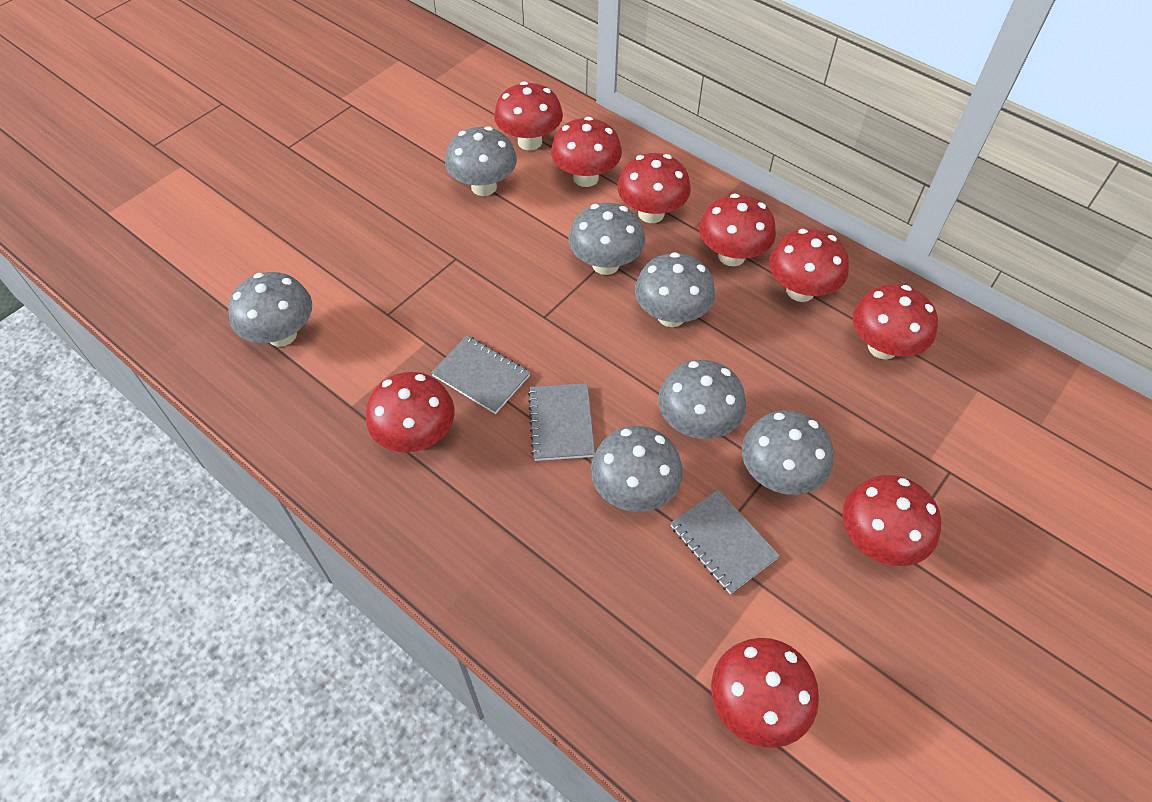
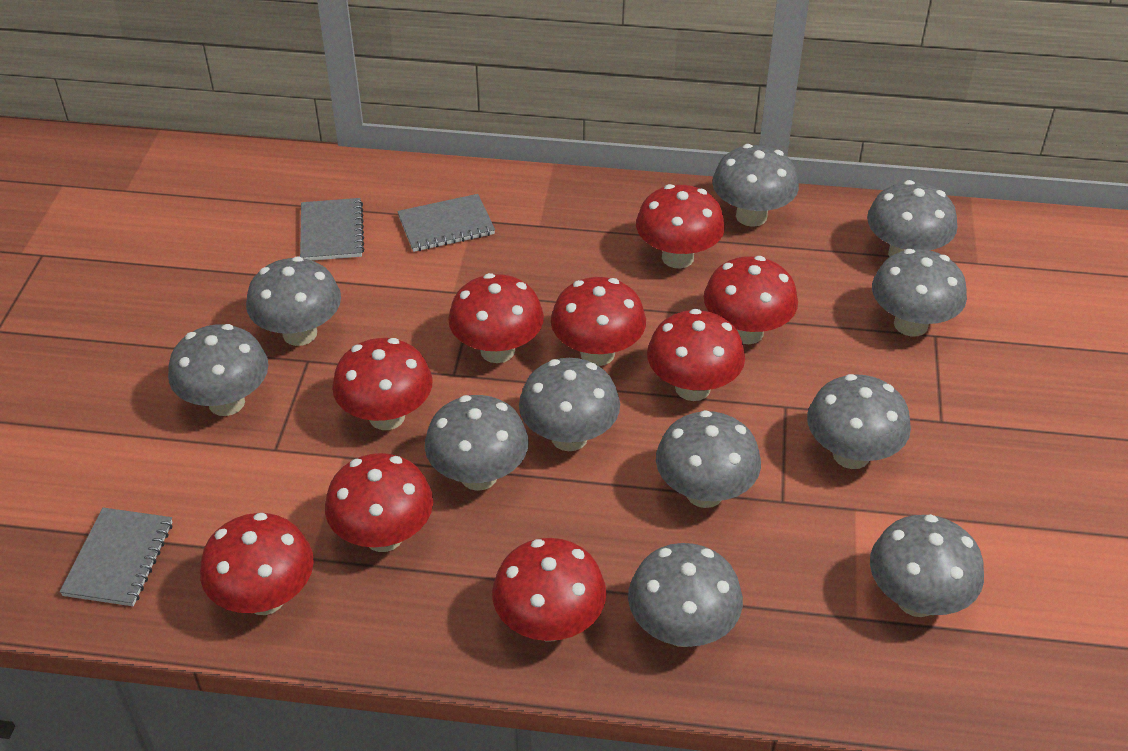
grey mushroom: 7 -> 11

